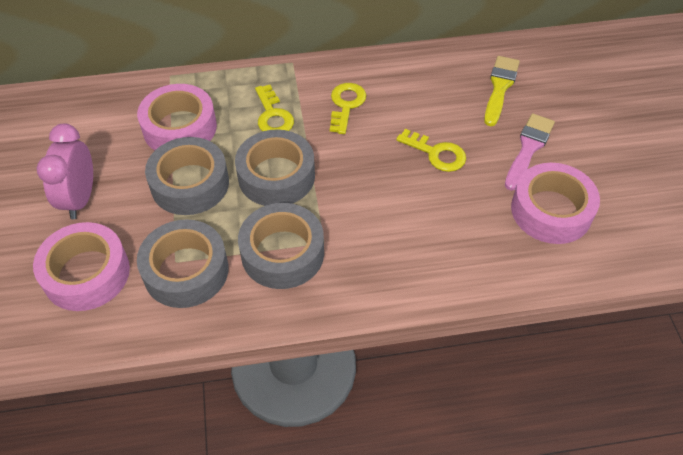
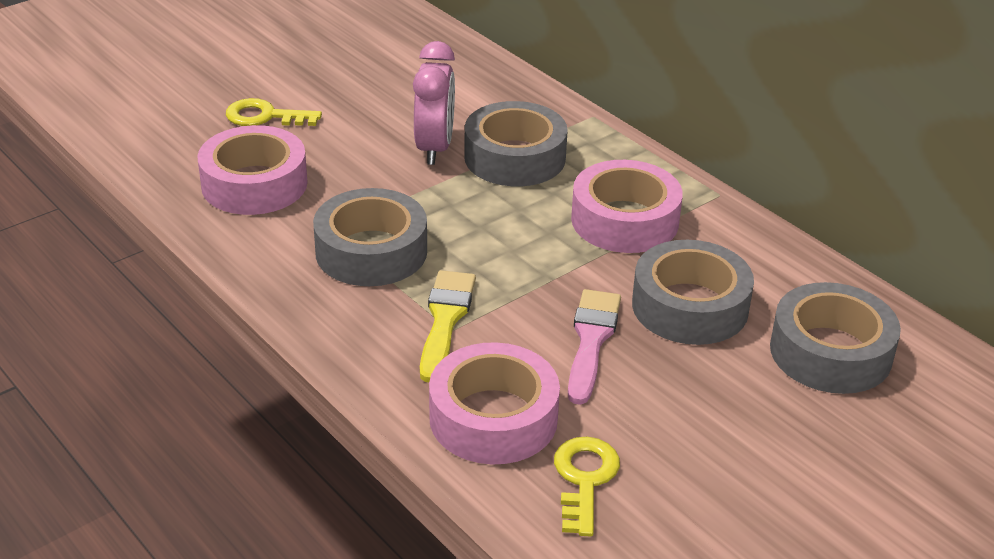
yellow key: 3 -> 2

